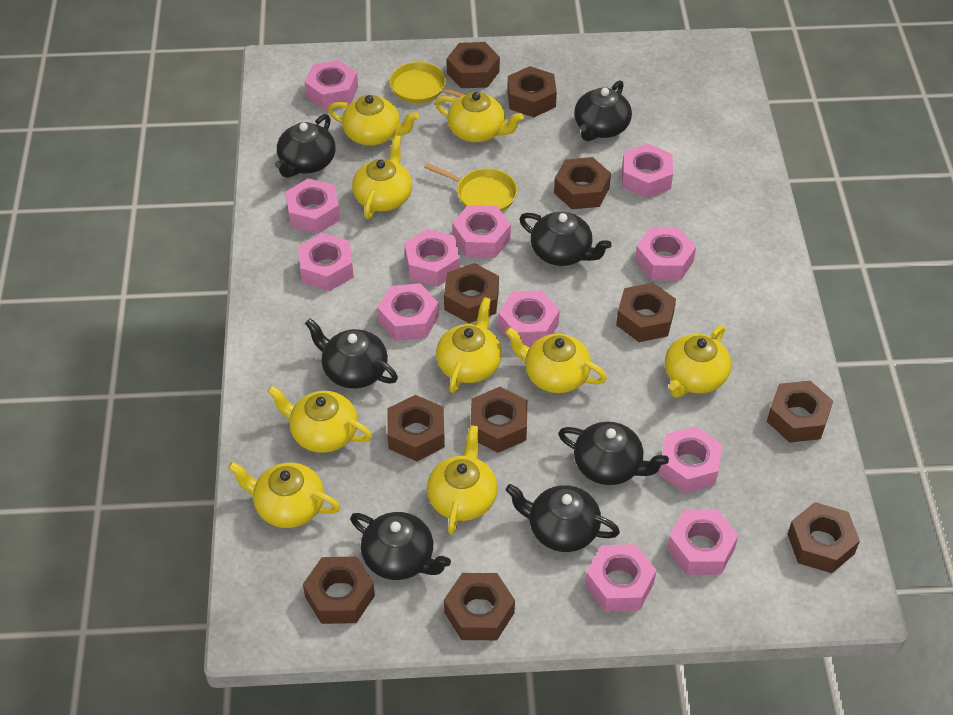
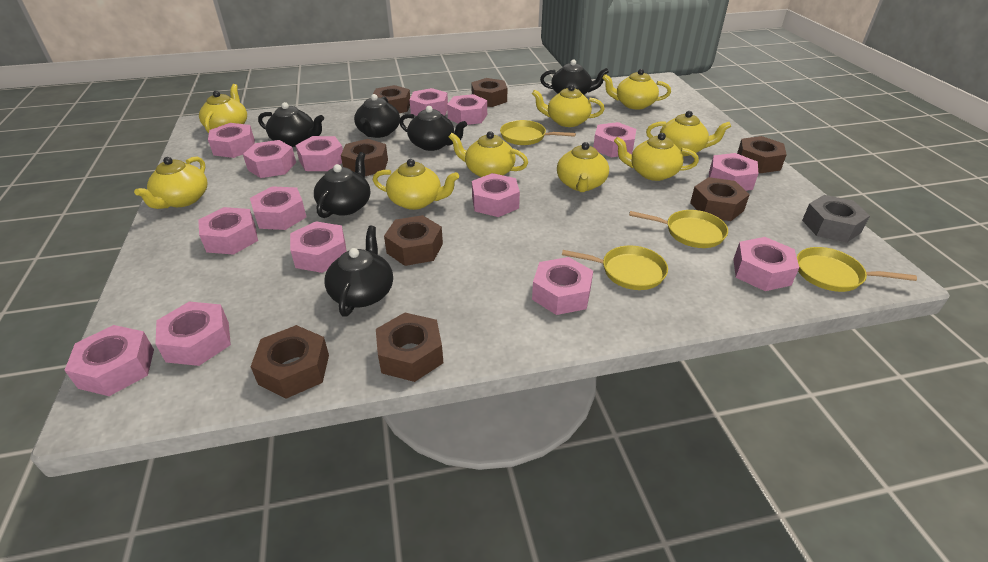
black teapot: 7 -> 6
brown nut: 11 -> 8
grey nut: 0 -> 1
pink nut: 12 -> 15
yellow pan: 2 -> 4

